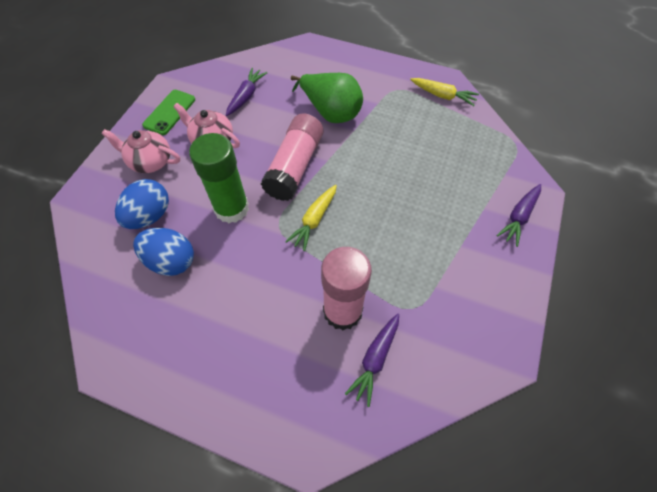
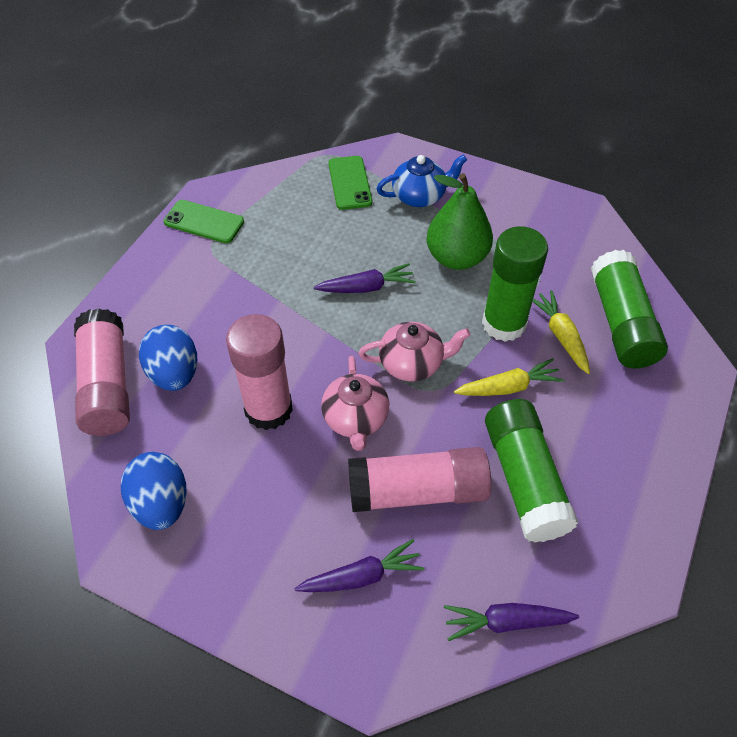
blue teapot: 0 -> 1
green glue stick: 1 -> 3
green phone: 1 -> 2
pink glue stick: 2 -> 3

